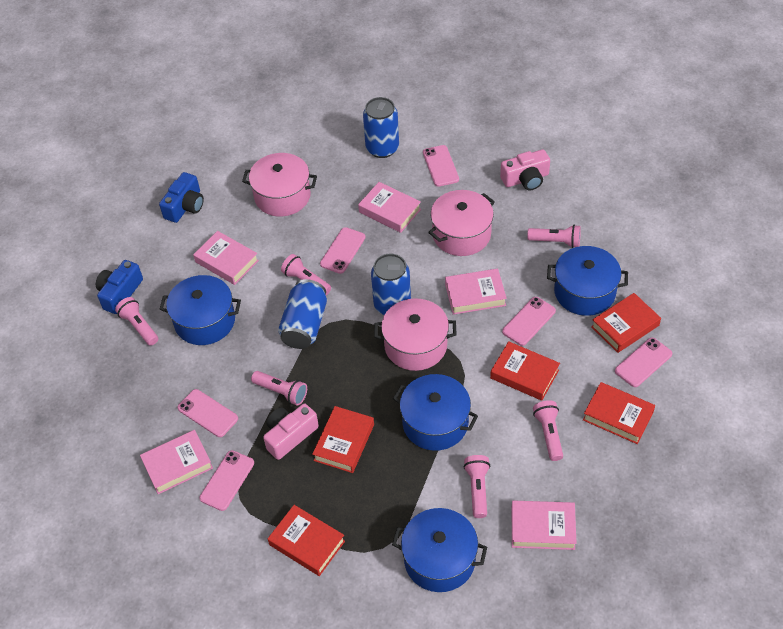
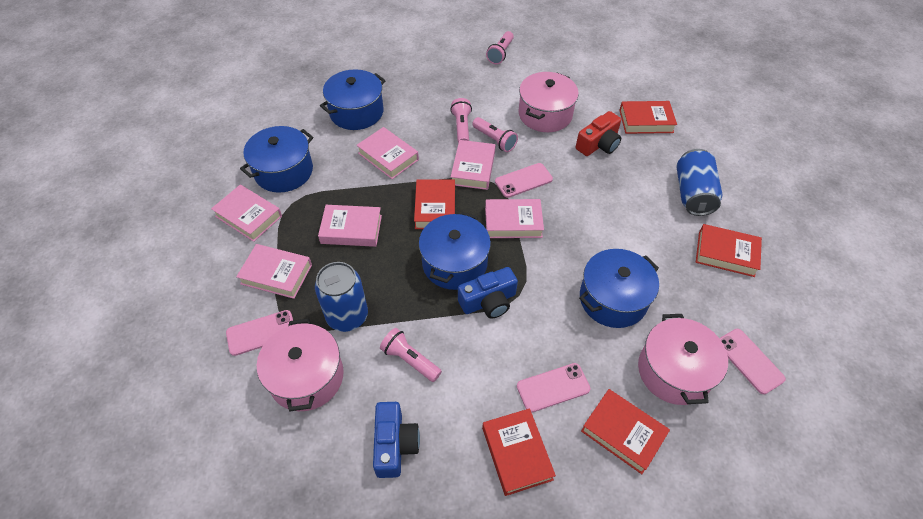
blue can: 3 -> 2
pink book: 5 -> 6
pink camera: 2 -> 0
pink flashlight: 6 -> 4
pink phone: 6 -> 4
red camera: 0 -> 1

